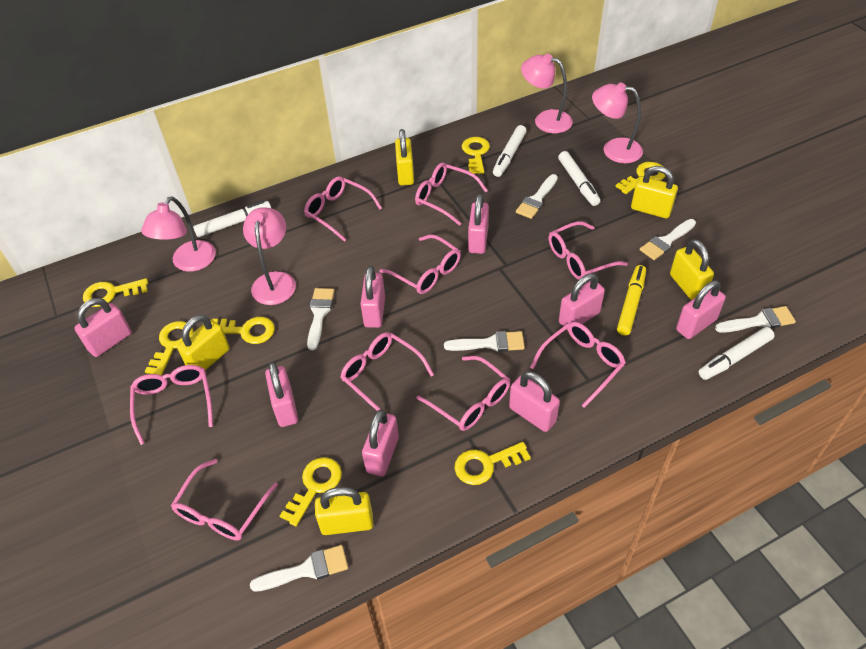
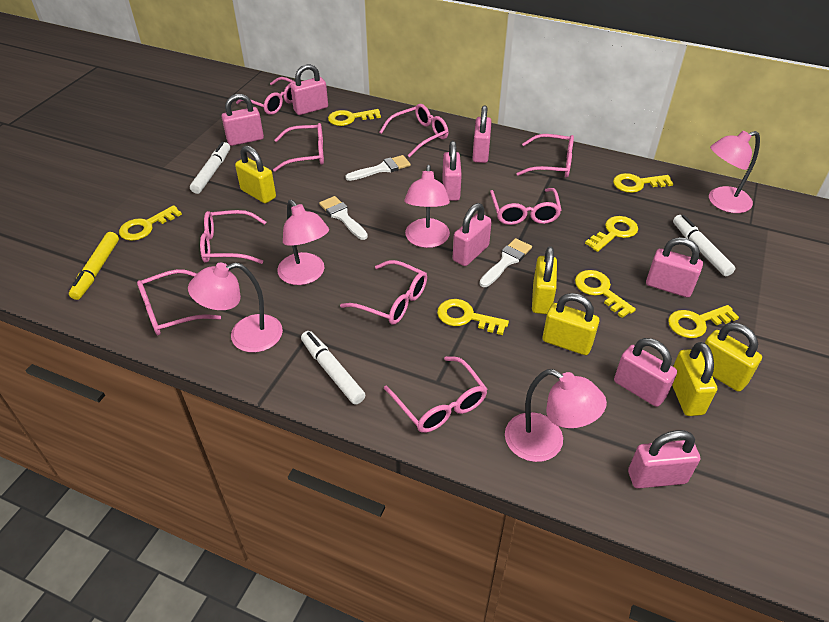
pink lamp: 4 -> 5
white brush: 6 -> 3
white marker: 4 -> 3

